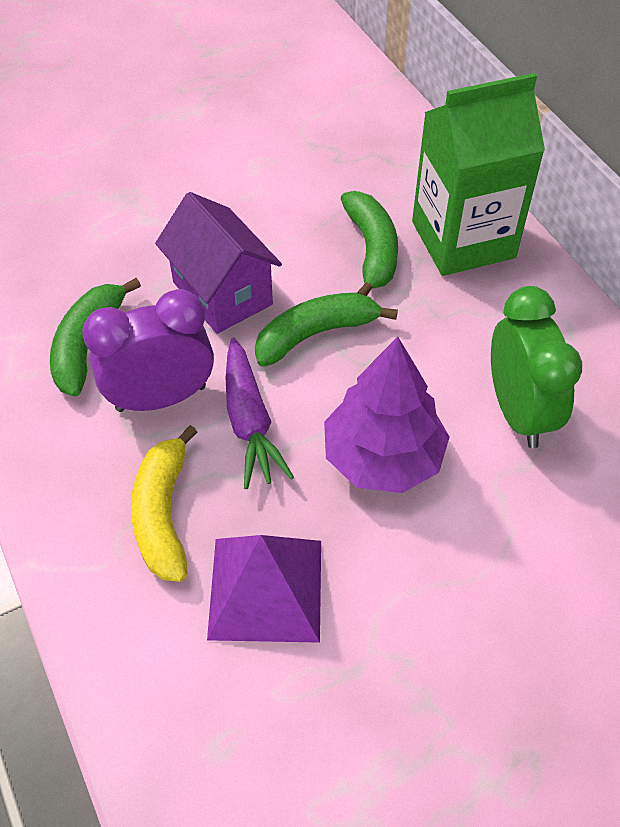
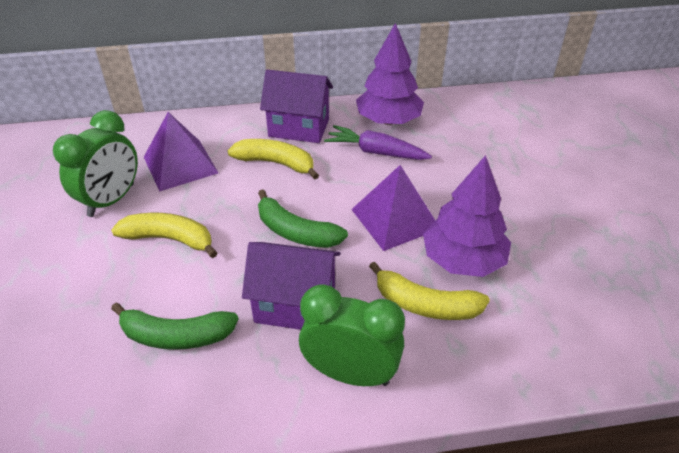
green banana: 3 -> 2
green carton: 1 -> 0
green clock: 1 -> 2
purple clock: 1 -> 0
purple house: 1 -> 2
purple pyramid: 1 -> 2
purple tree: 1 -> 2
yellow banana: 1 -> 3

